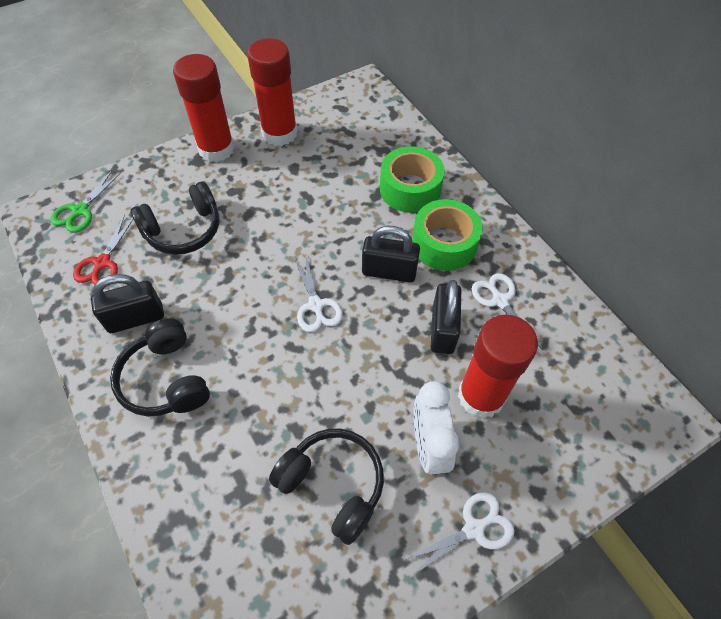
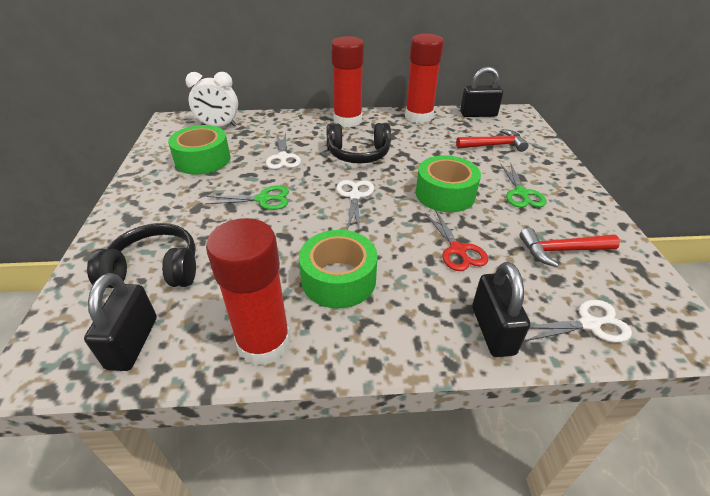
black headphones: 3 -> 2
green scissors: 1 -> 2
green tape: 2 -> 3
red hammer: 0 -> 2

